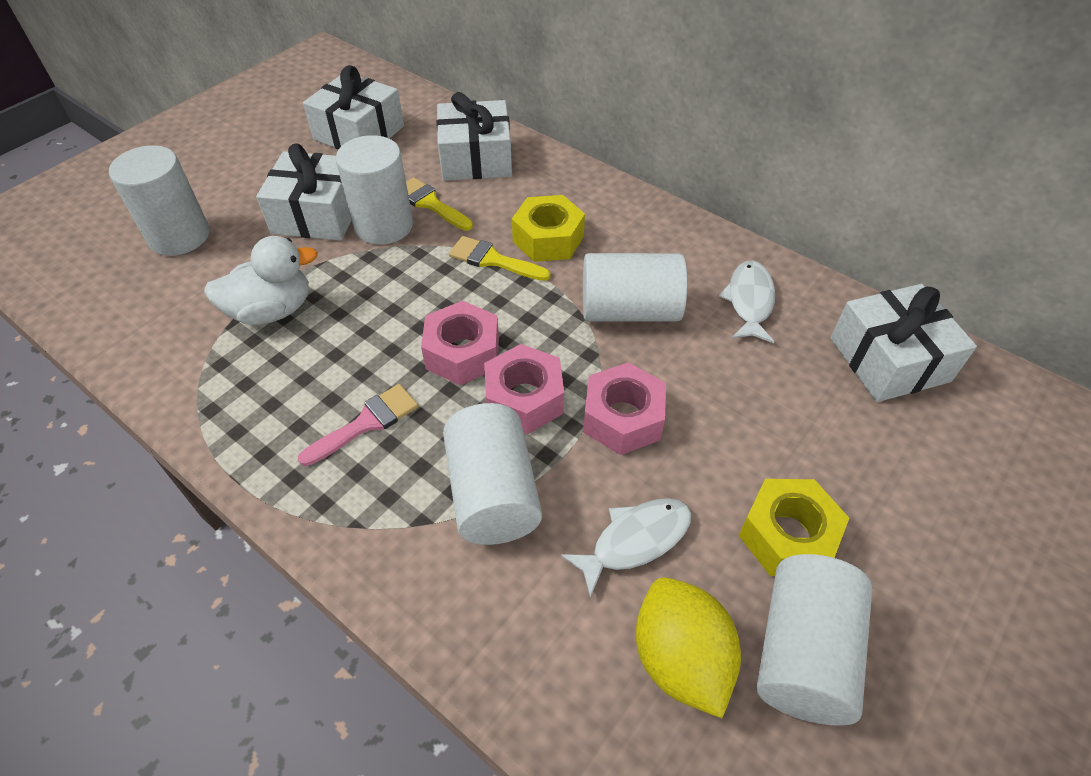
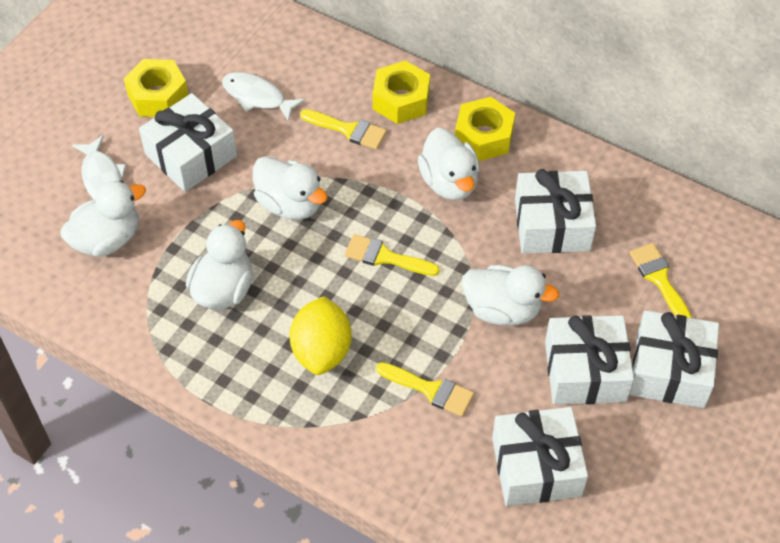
pink brush: 1 -> 0
pink nut: 3 -> 0
white cylinder: 5 -> 0
white duck: 1 -> 5
white gift: 4 -> 5
yellow brush: 2 -> 4
yellow nut: 2 -> 3

